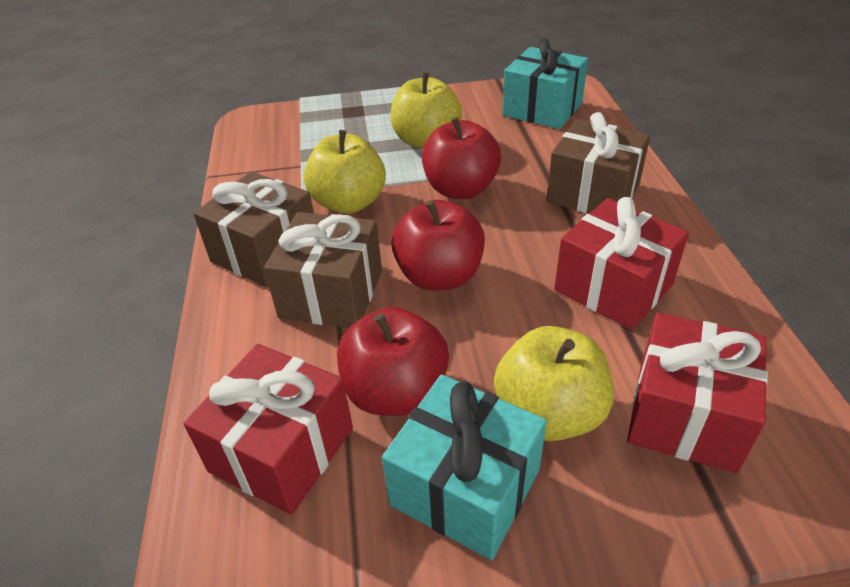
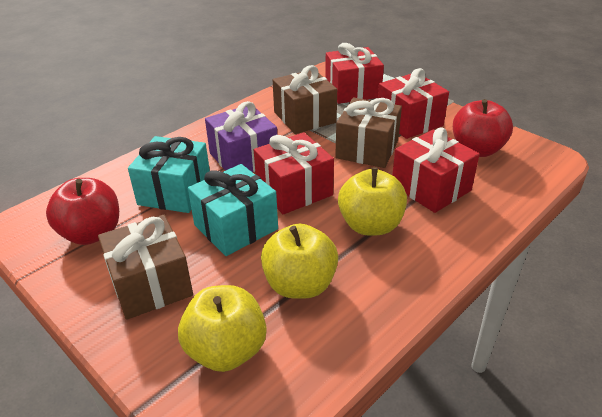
purple gift: 0 -> 1
red apple: 3 -> 2
red gift: 3 -> 4

